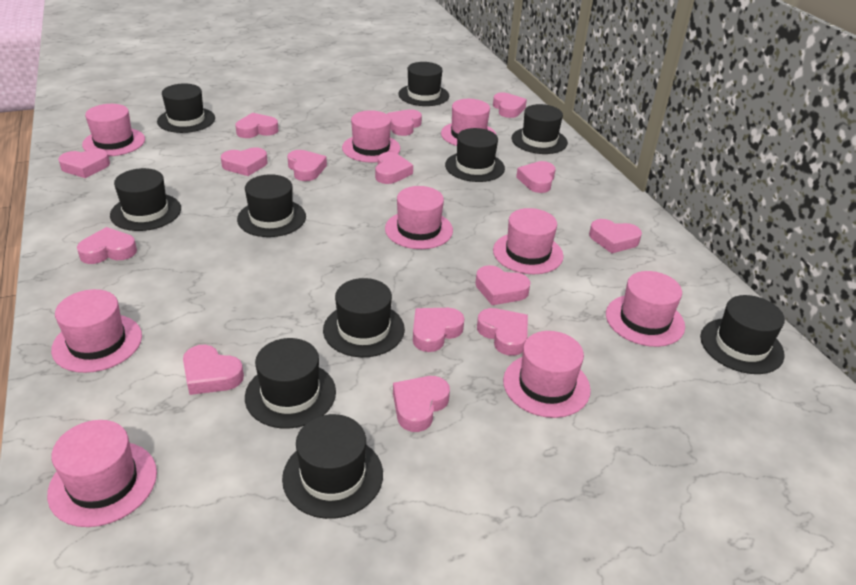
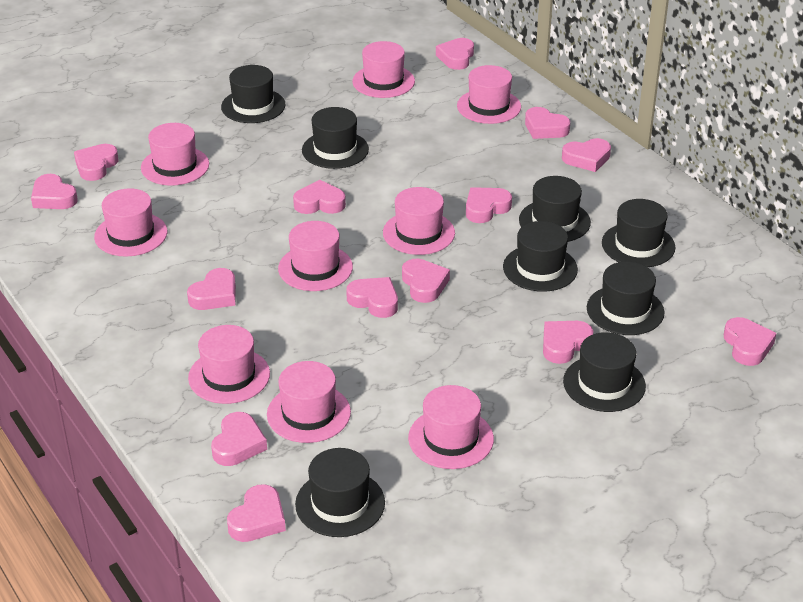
black hat: 10 -> 8
pink heart: 15 -> 14

